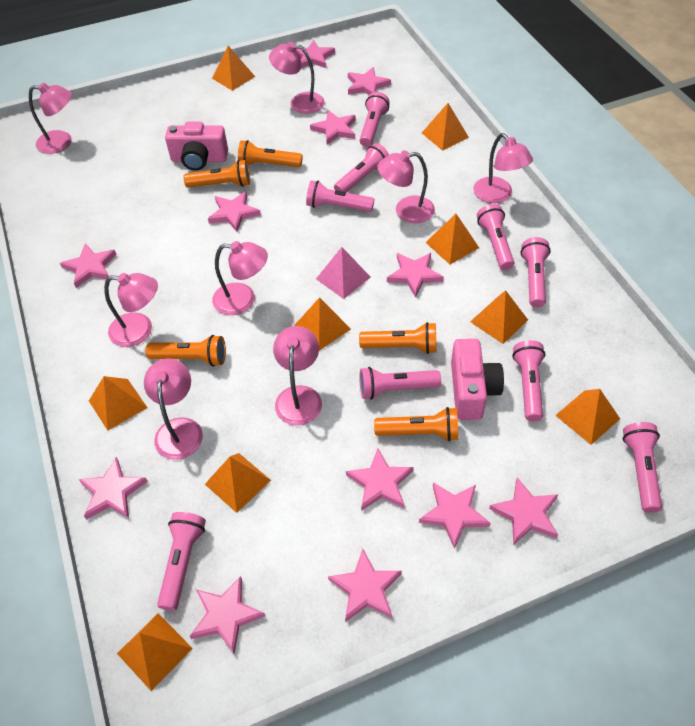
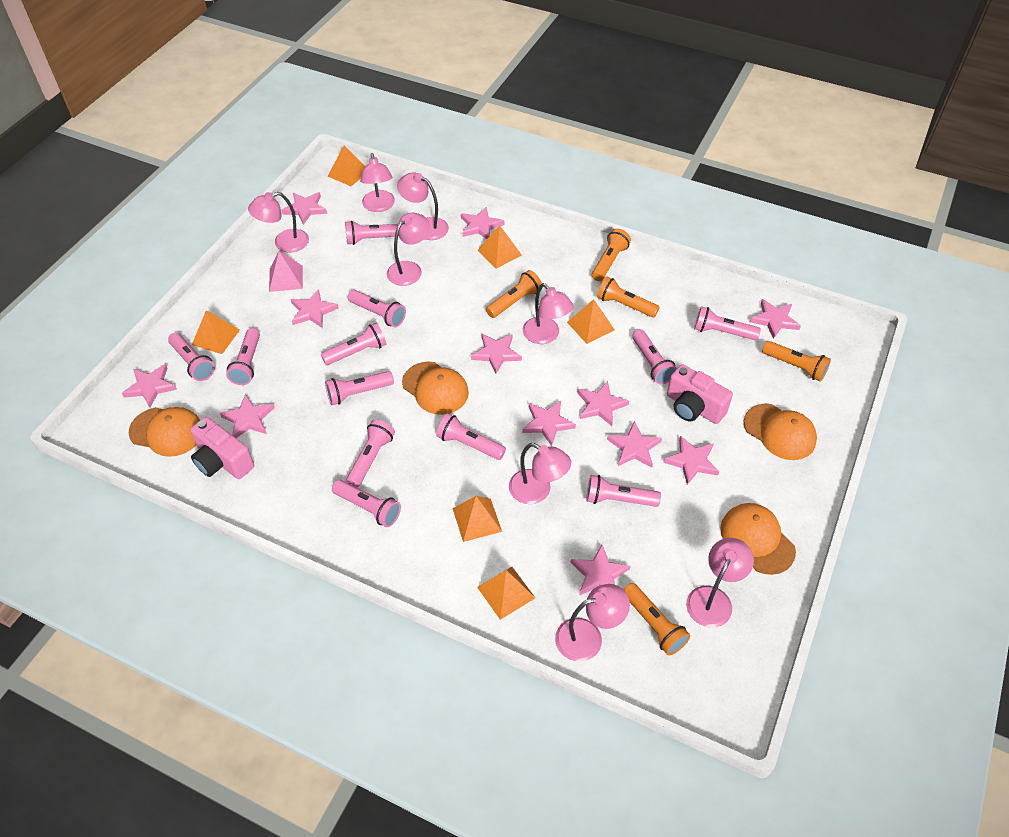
orange cap: 0 -> 4
orange pyramid: 9 -> 6
pink flashlight: 9 -> 12

